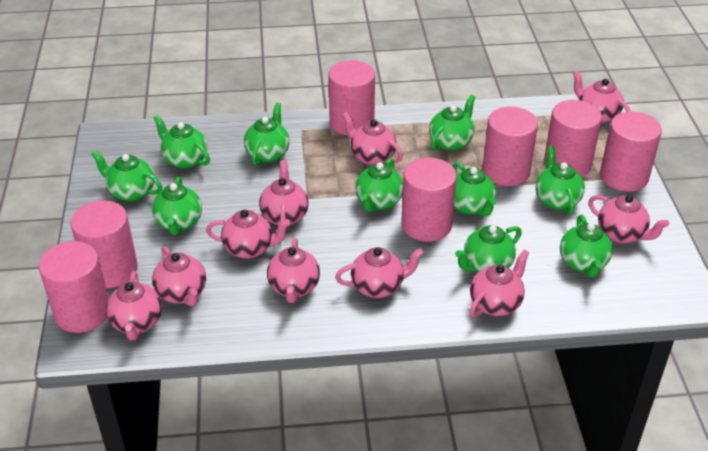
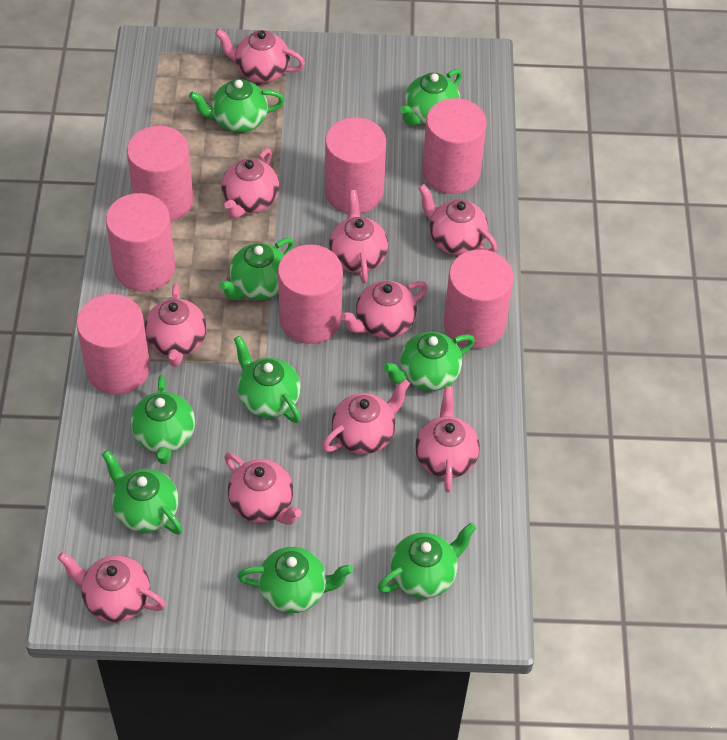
green teapot: 10 -> 9

